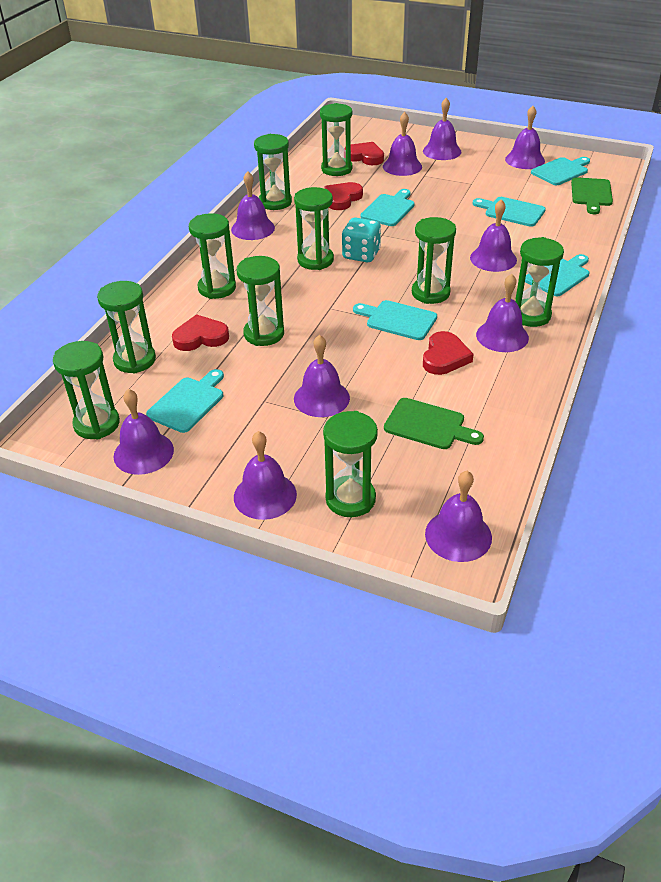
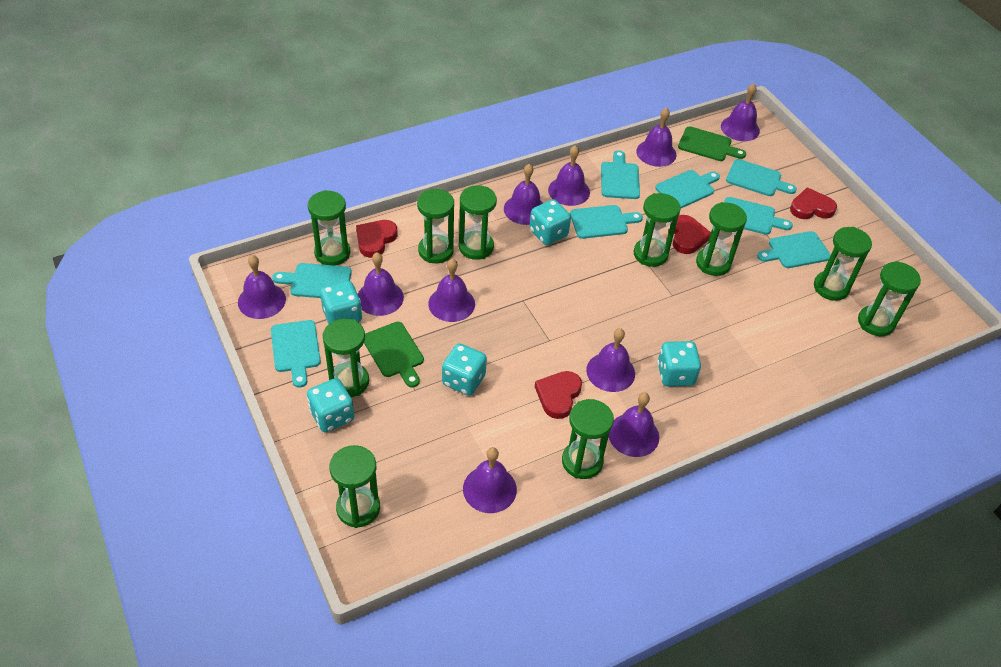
turquoise cutting board: 6 -> 8
turquoise dice: 1 -> 5

